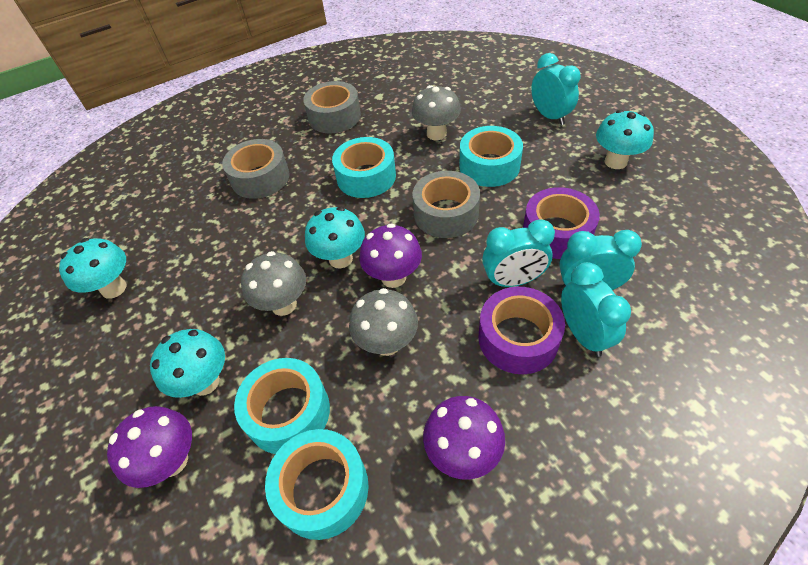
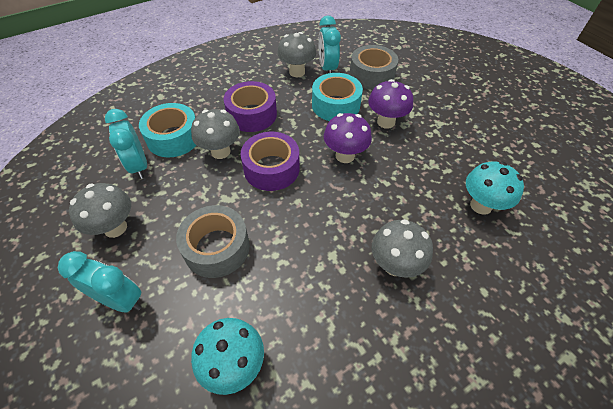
grey mushroom: 3 -> 4
grey tape: 3 -> 2
purple mushroom: 3 -> 2
turquoise clock: 4 -> 3
turquoise mushroom: 4 -> 2
turquoise tape: 4 -> 2

